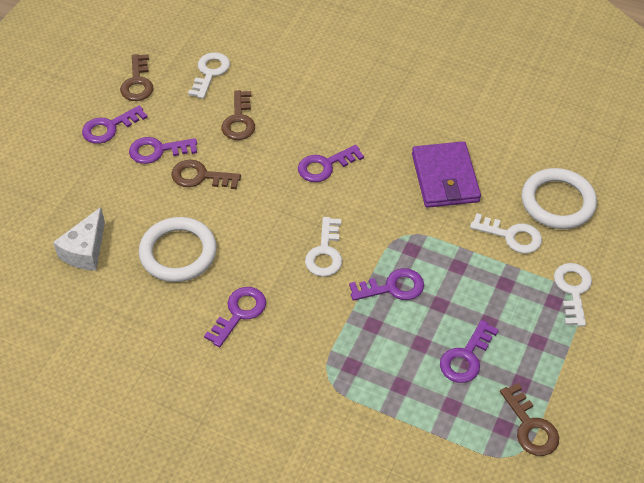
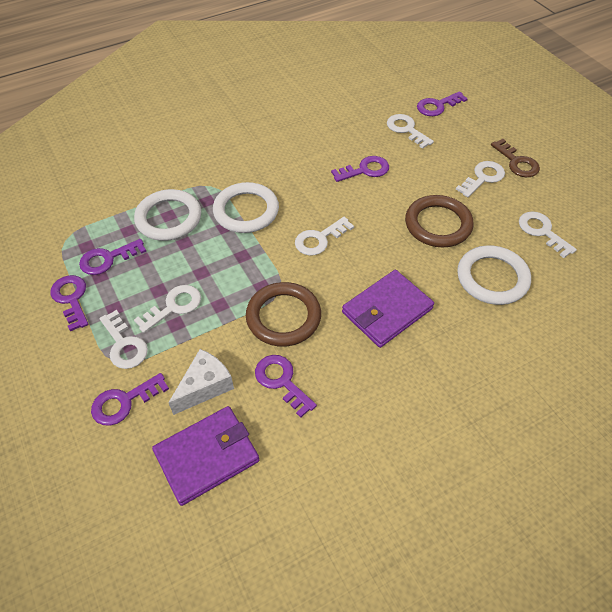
brown key: 4 -> 1
brown ring: 0 -> 2
purple wallet: 1 -> 2
white key: 4 -> 6
white ring: 2 -> 3

